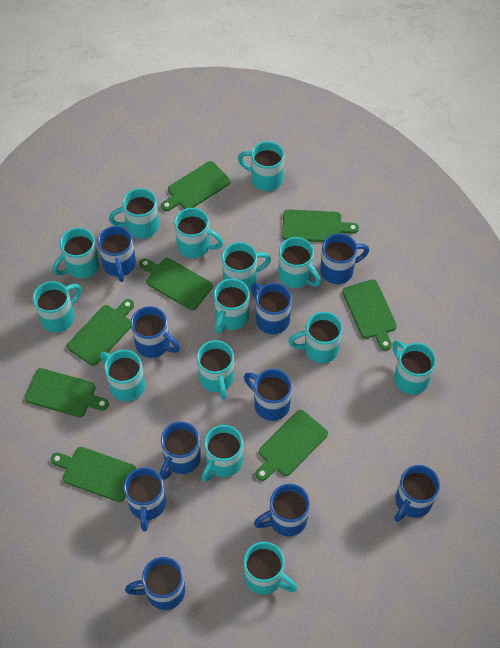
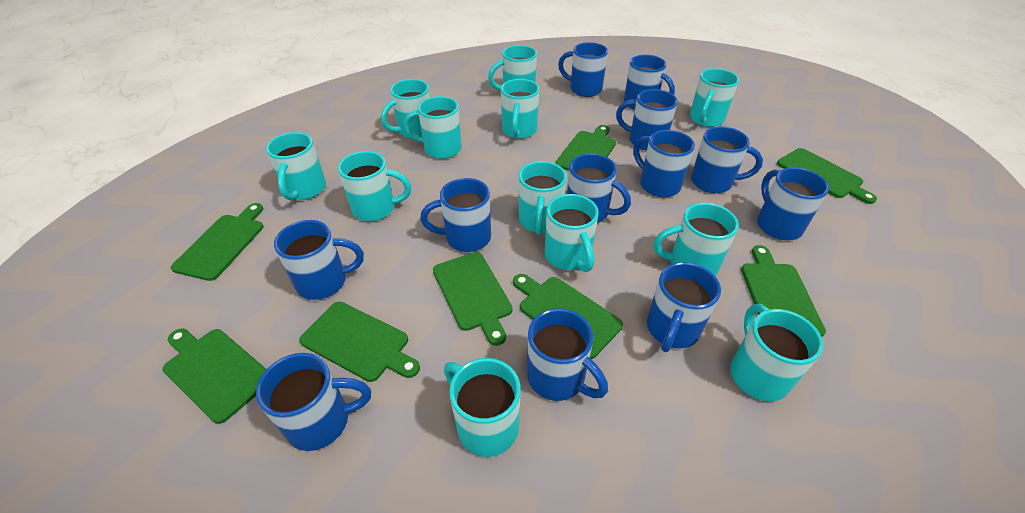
blue mug: 10 -> 12
turquoise mug: 14 -> 12

